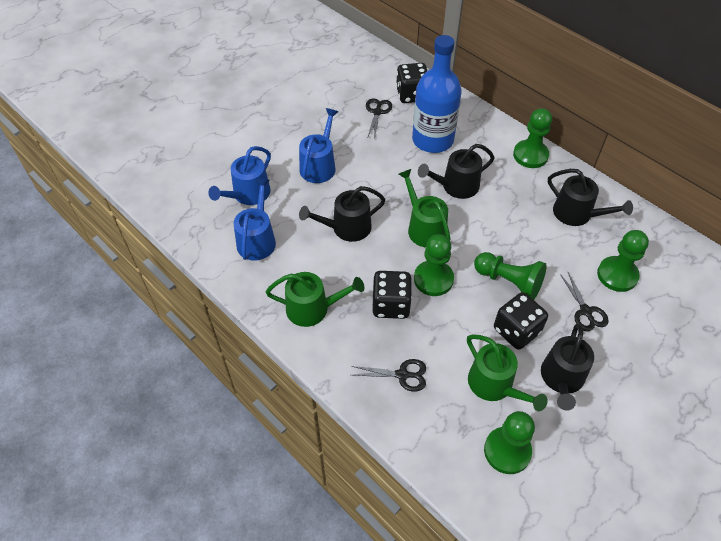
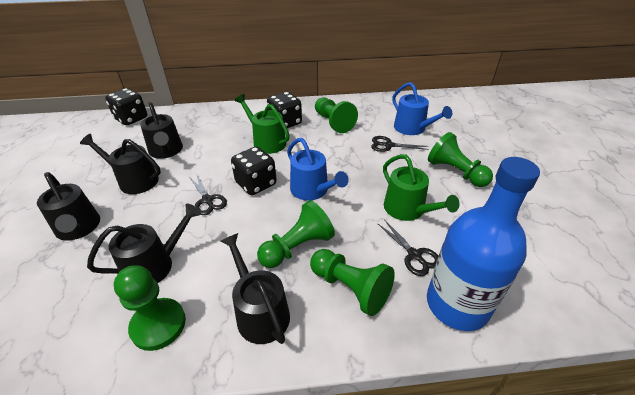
black watering can: 4 -> 5
blue watering can: 3 -> 2
green watering can: 3 -> 2

